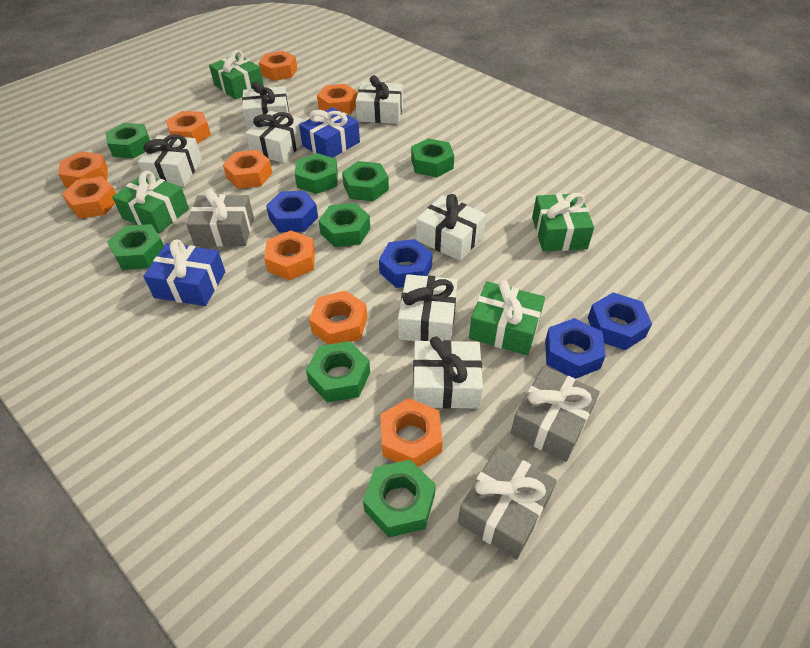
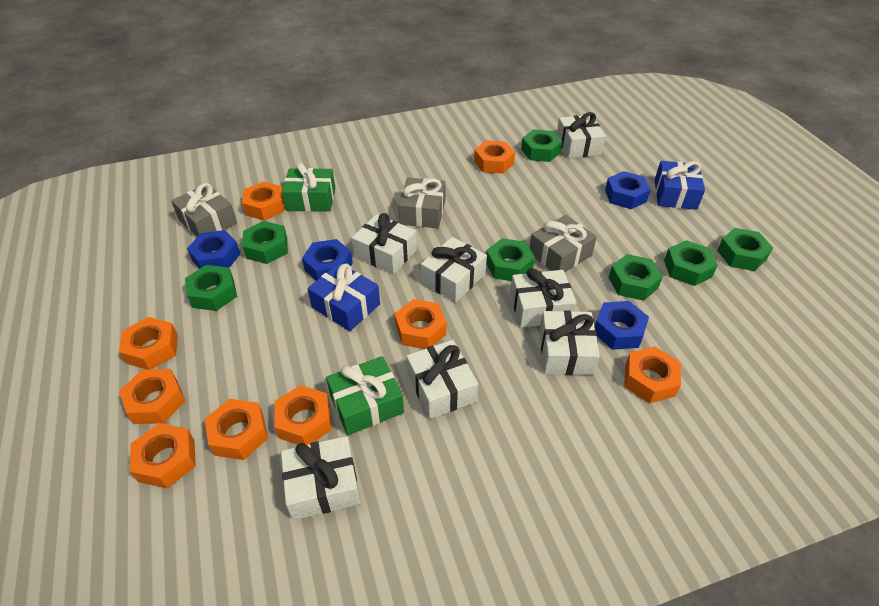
green gift: 4 -> 2
green nut: 8 -> 7

